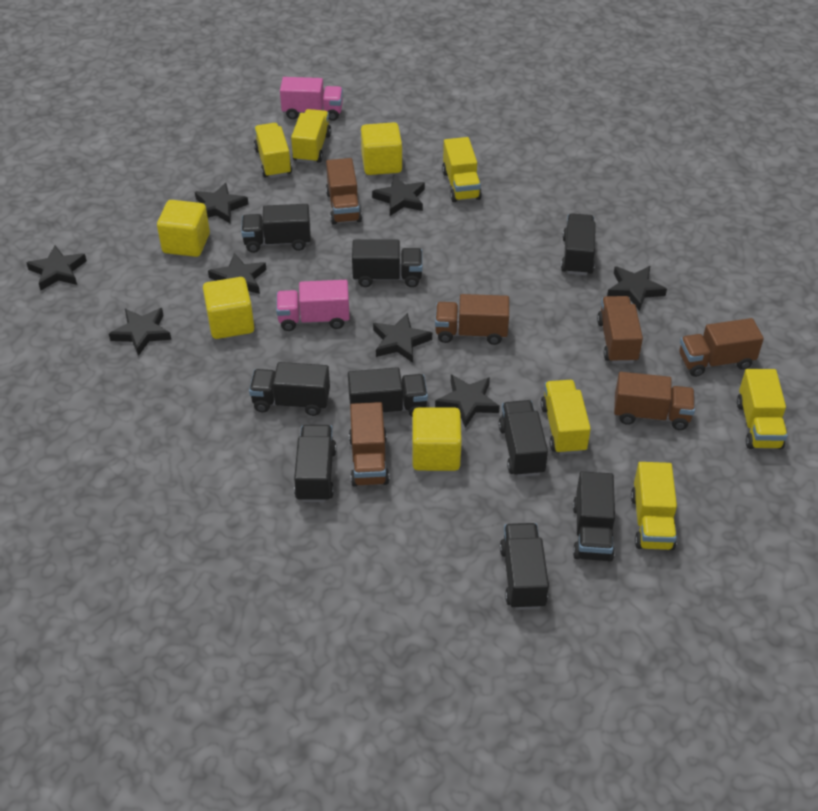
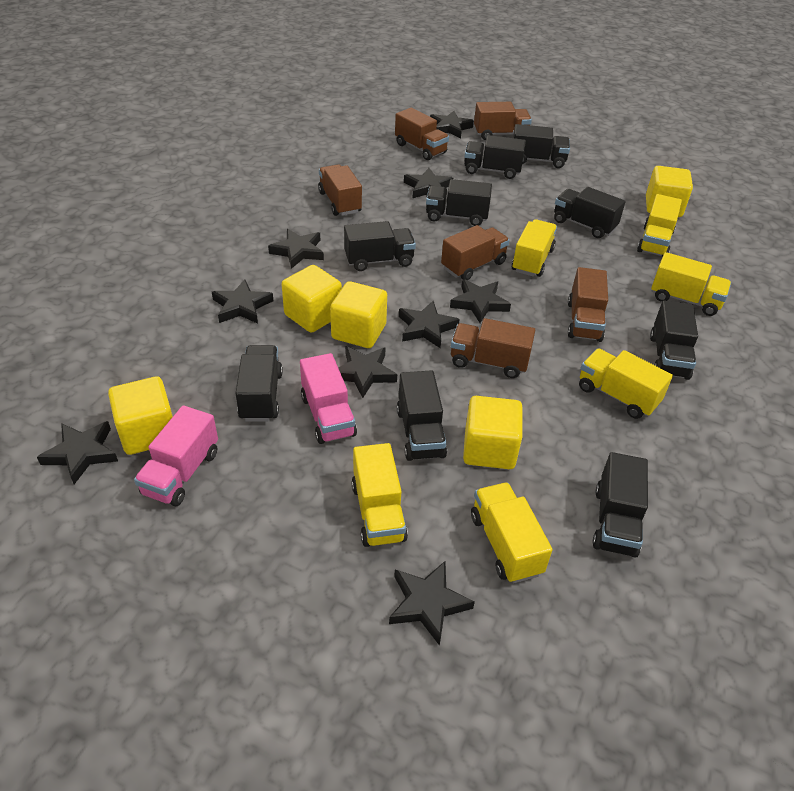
black star: 8 -> 9
yellow cube: 4 -> 5

